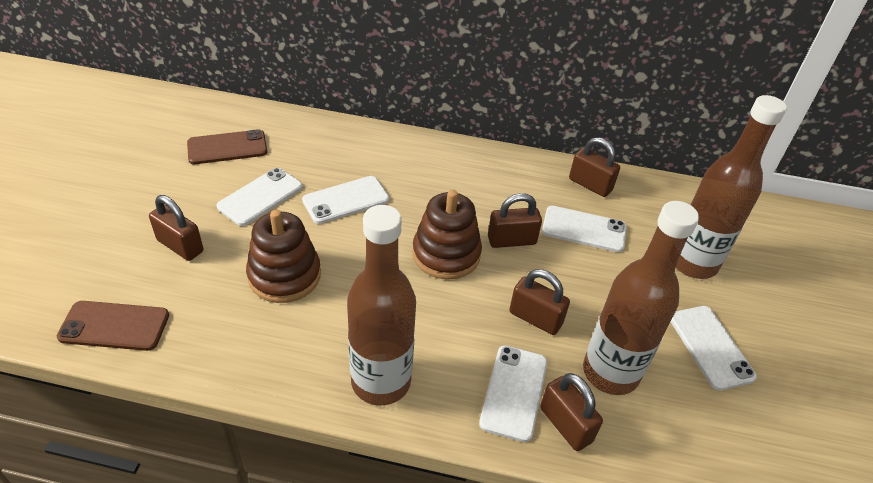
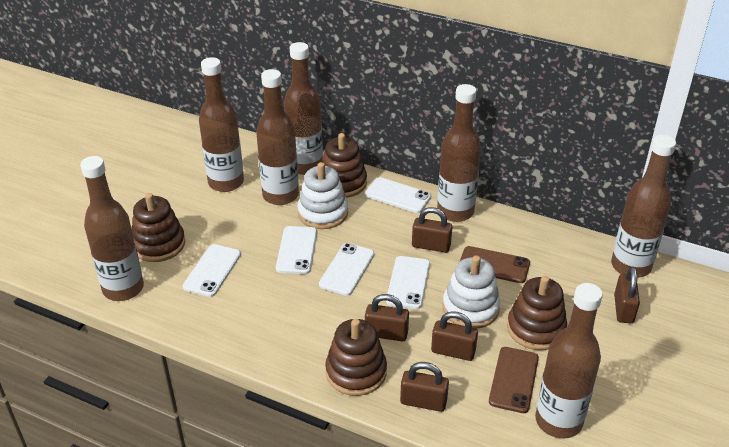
brown bottle: 3 -> 7
brown stacking toy: 2 -> 4
white stacking toy: 0 -> 2

